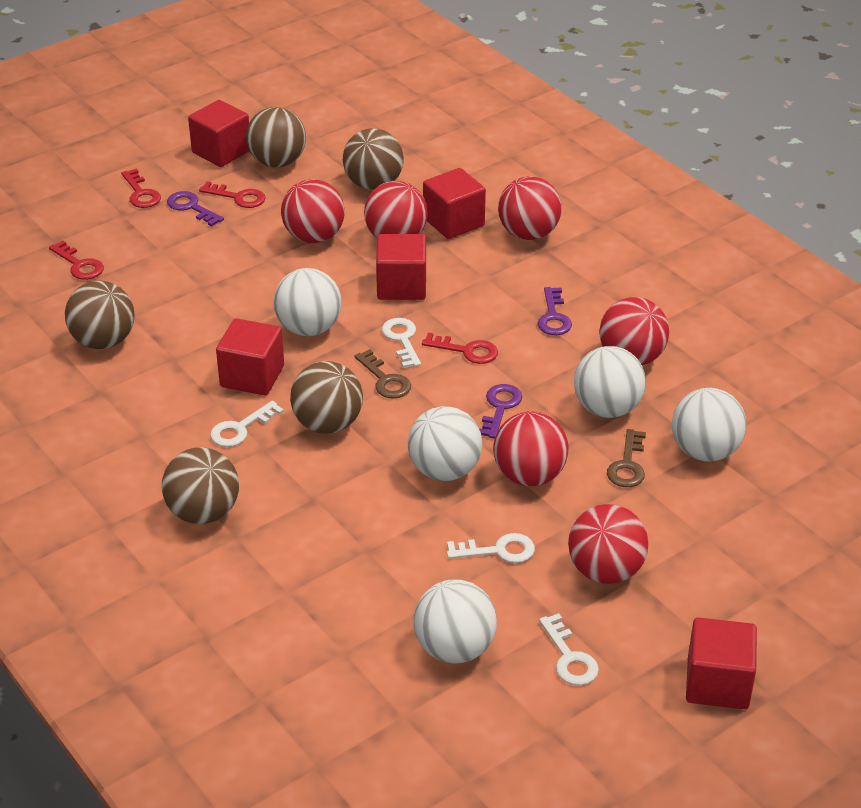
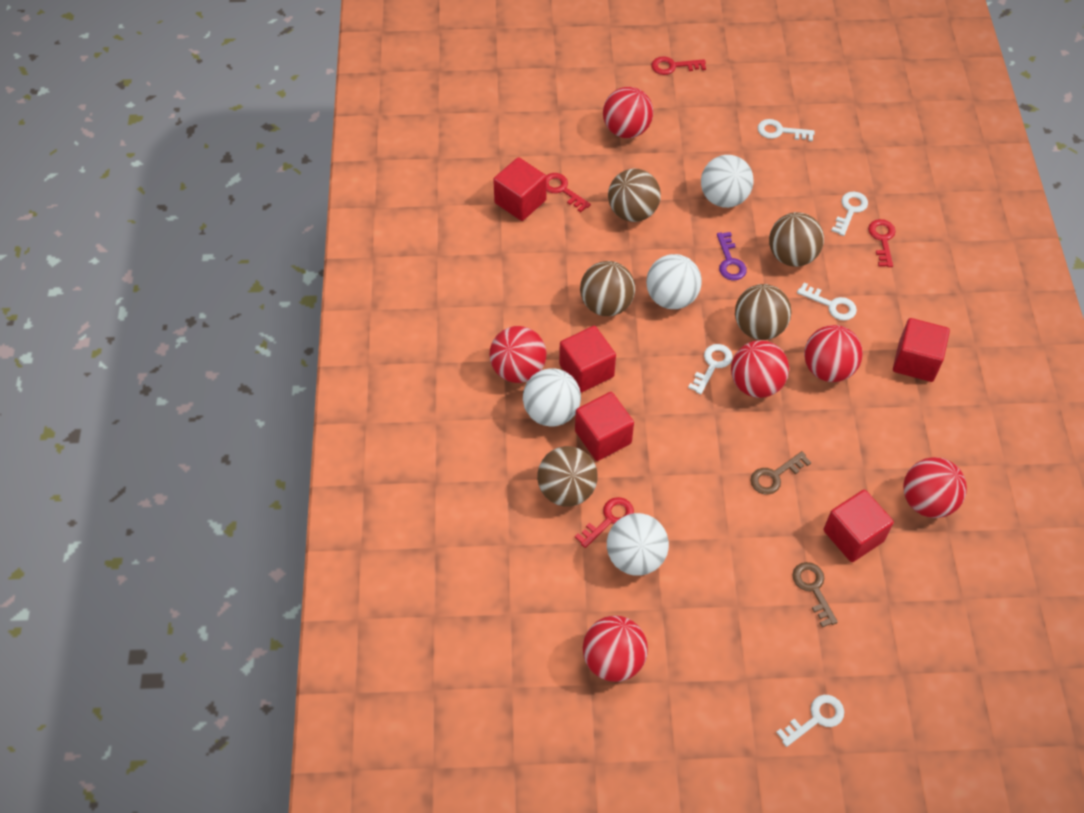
purple key: 3 -> 1
white ball: 5 -> 4
white key: 4 -> 5

